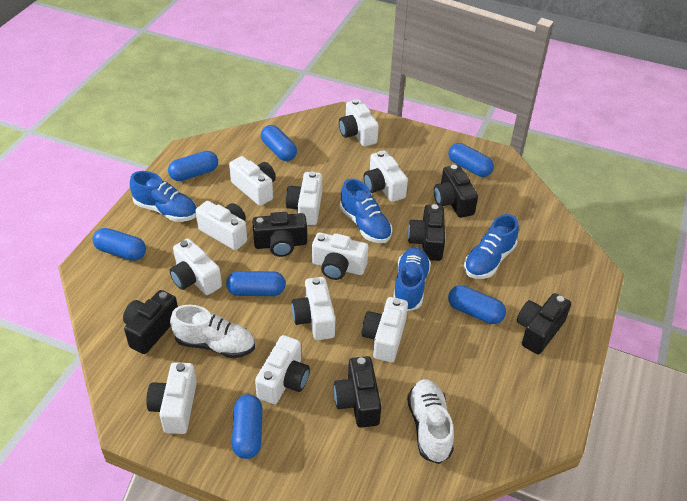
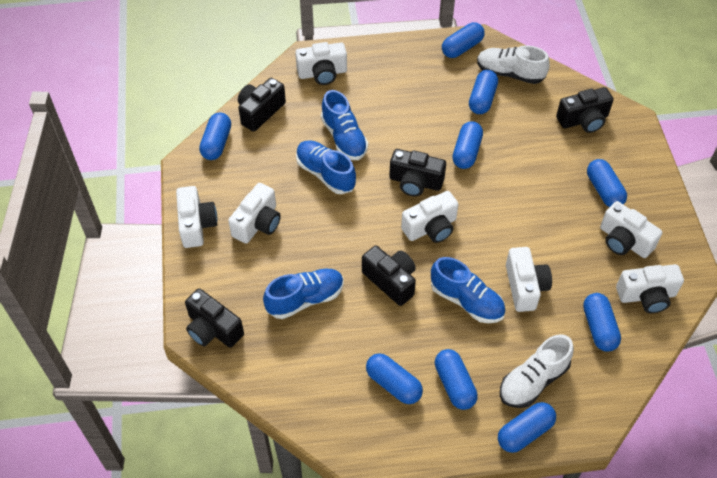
black camera: 6 -> 5
blue capsule: 7 -> 9
white camera: 11 -> 7

